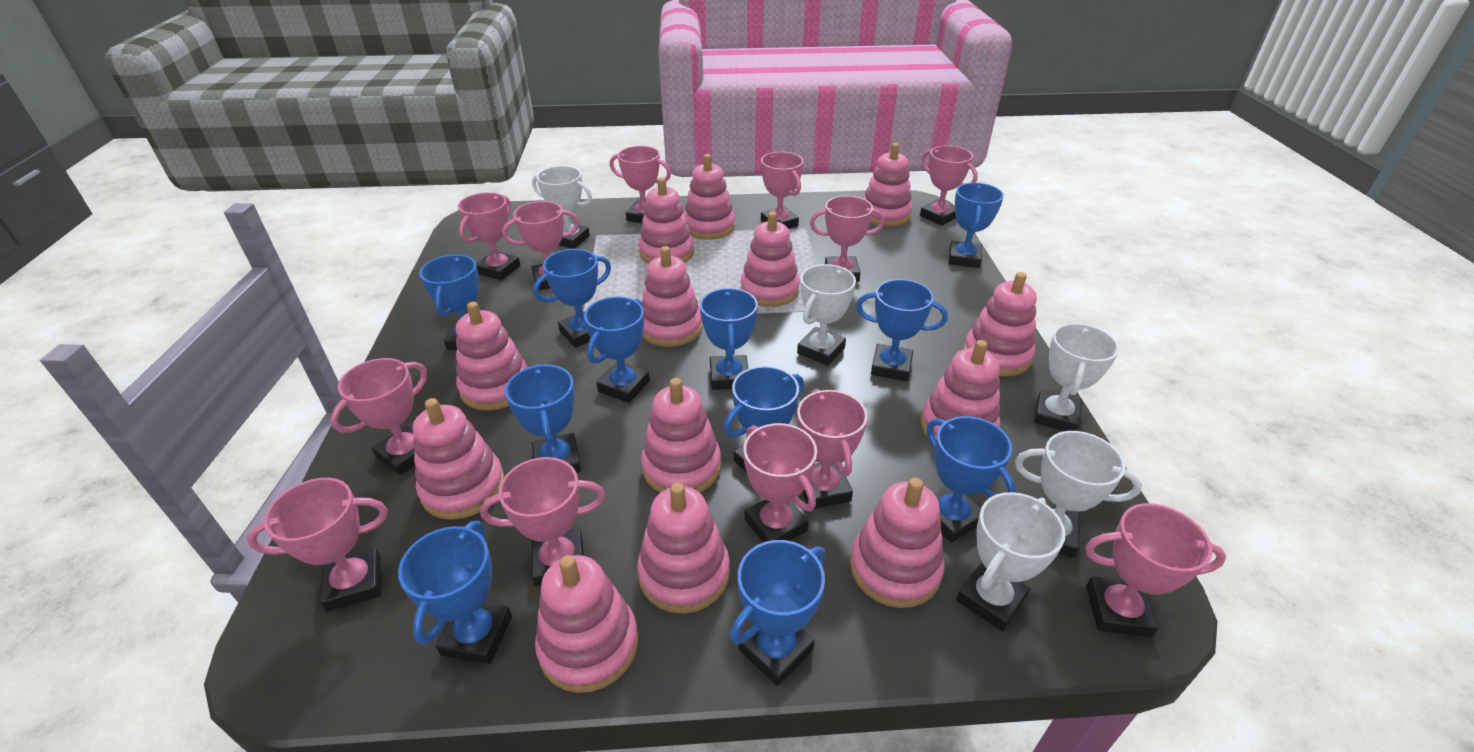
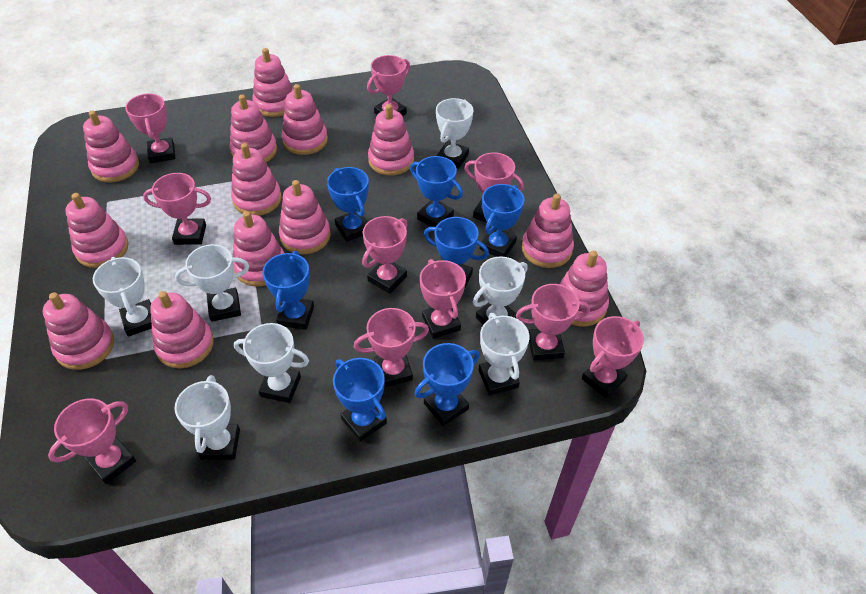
blue trophy: 11 -> 7
pink trophy: 12 -> 10
white trophy: 5 -> 7

